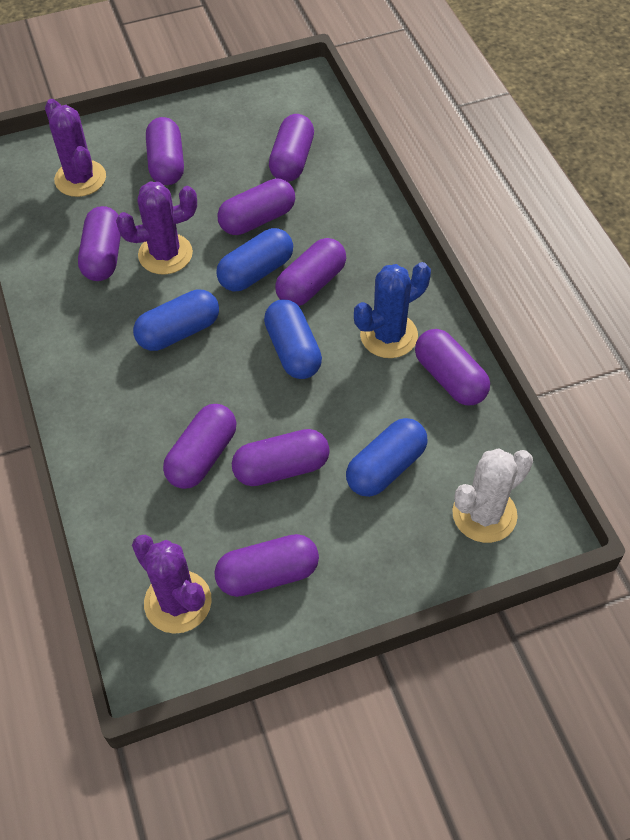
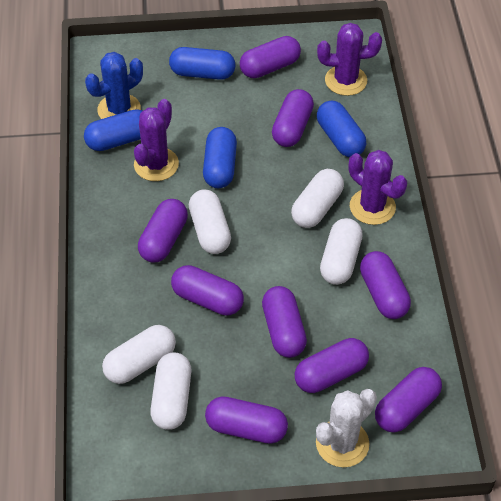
white capsule: 0 -> 5

